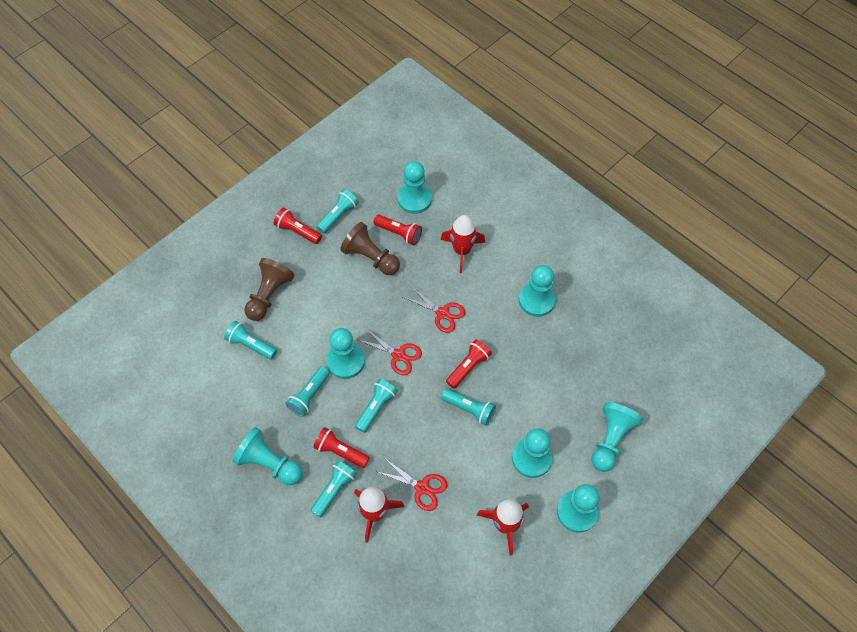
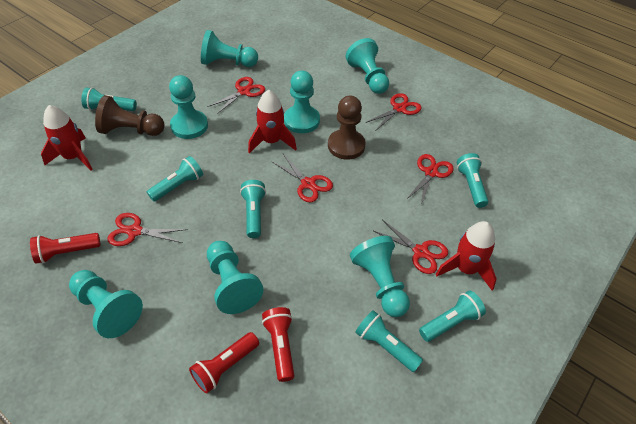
red flashlight: 4 -> 3
red scissors: 3 -> 6

